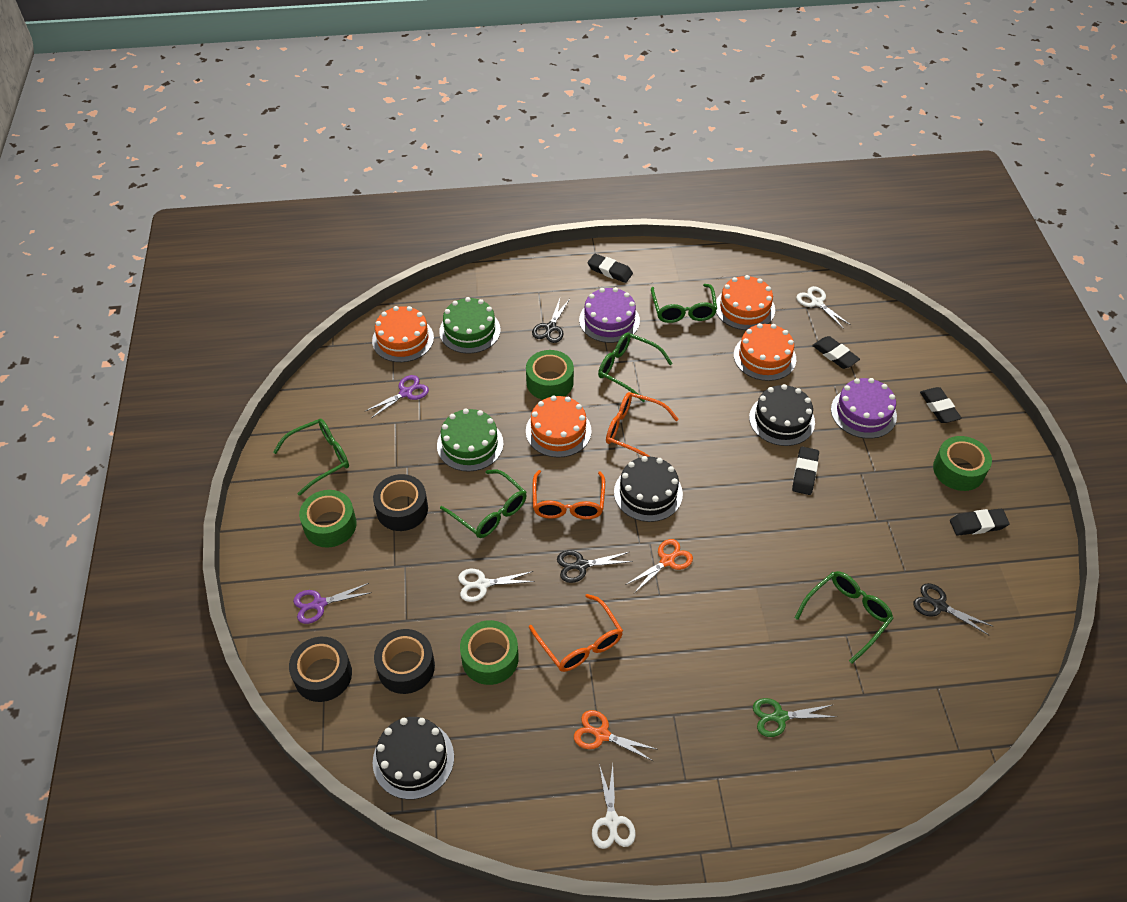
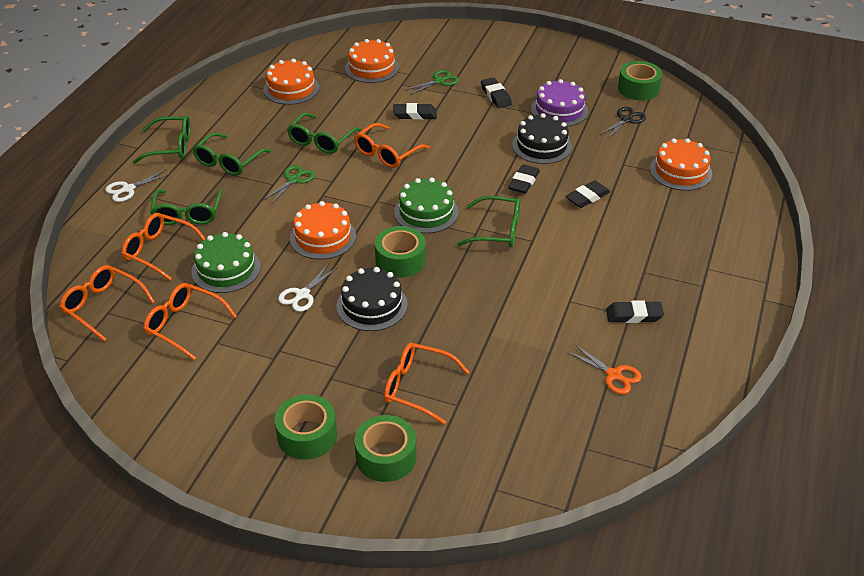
black cake: 3 -> 2
black scissors: 3 -> 1
black tape: 3 -> 0
green scissors: 1 -> 2
orange glasses: 3 -> 5
orange scissors: 2 -> 1
purple cake: 2 -> 1
purple scissors: 2 -> 0
white scissors: 3 -> 2

